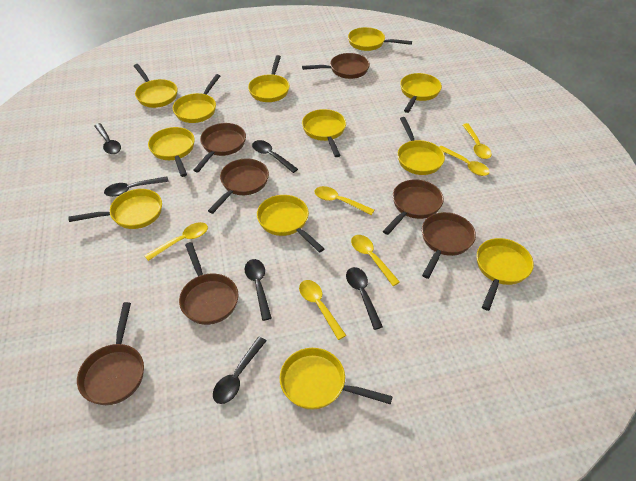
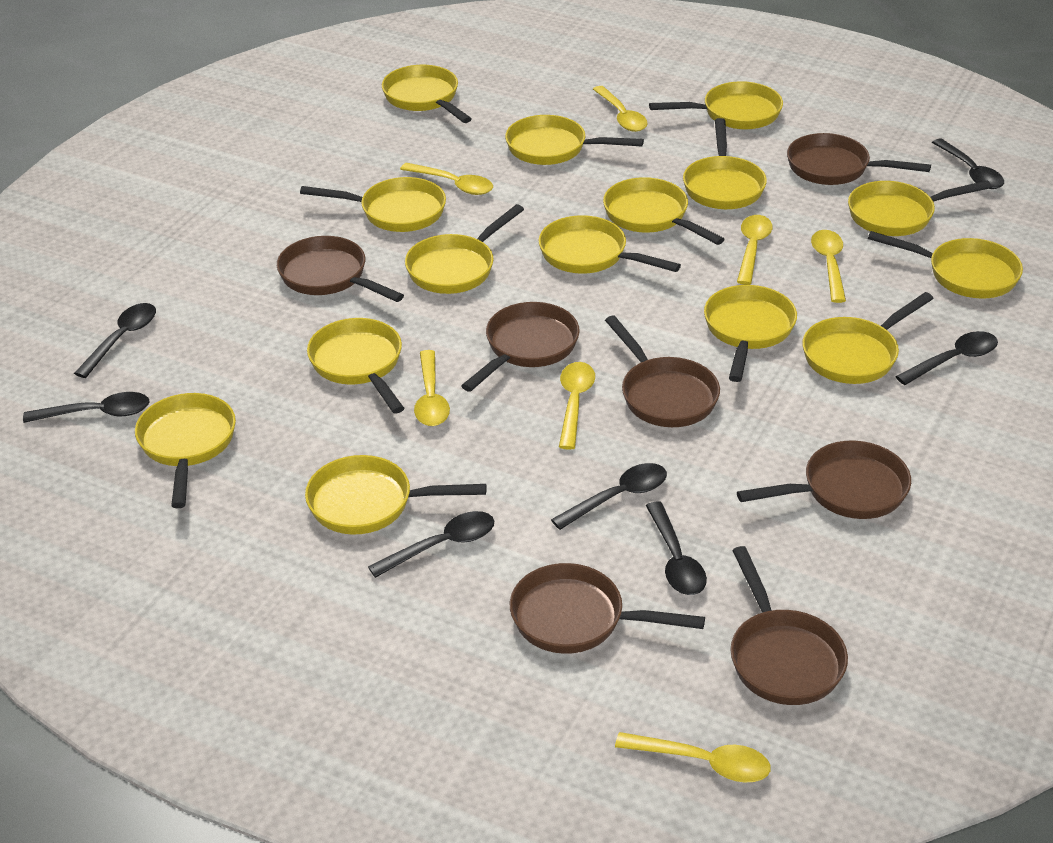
black spoon: 6 -> 7
yellow pan: 12 -> 15
yellow spoon: 6 -> 7

